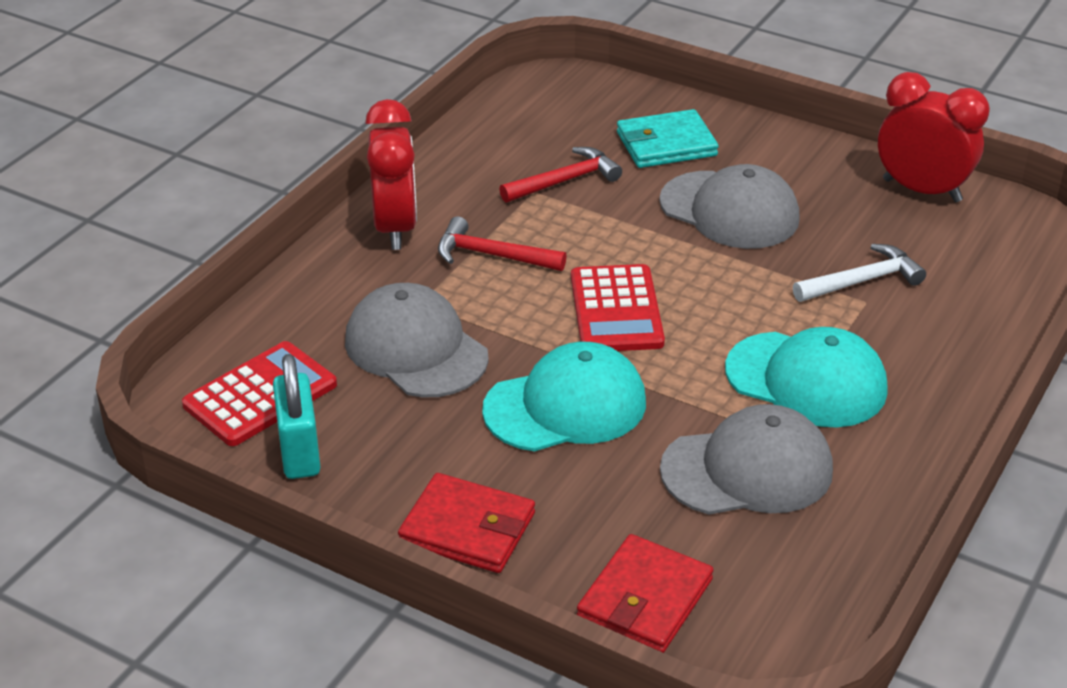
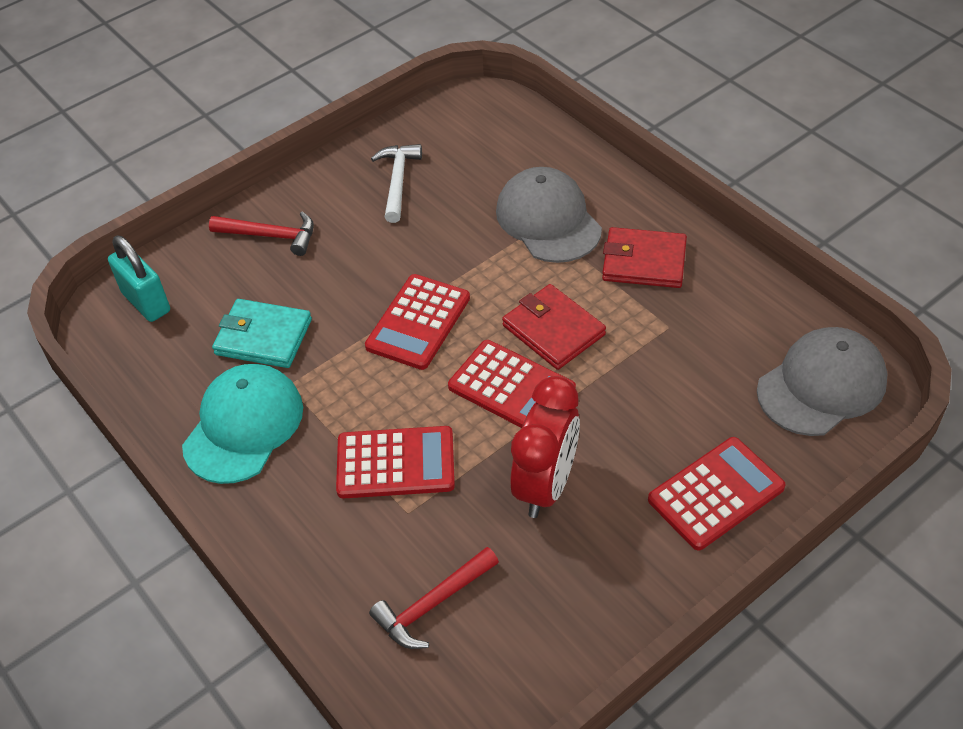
grey cap: 3 -> 2
red calculator: 2 -> 4
red clock: 2 -> 1
turquoise cap: 2 -> 1

